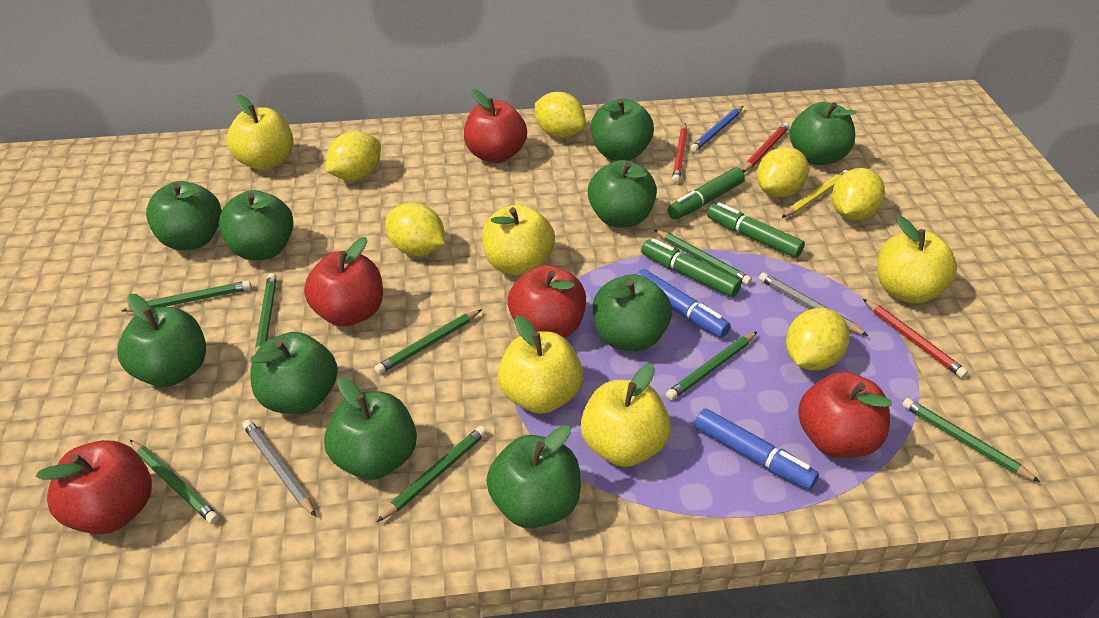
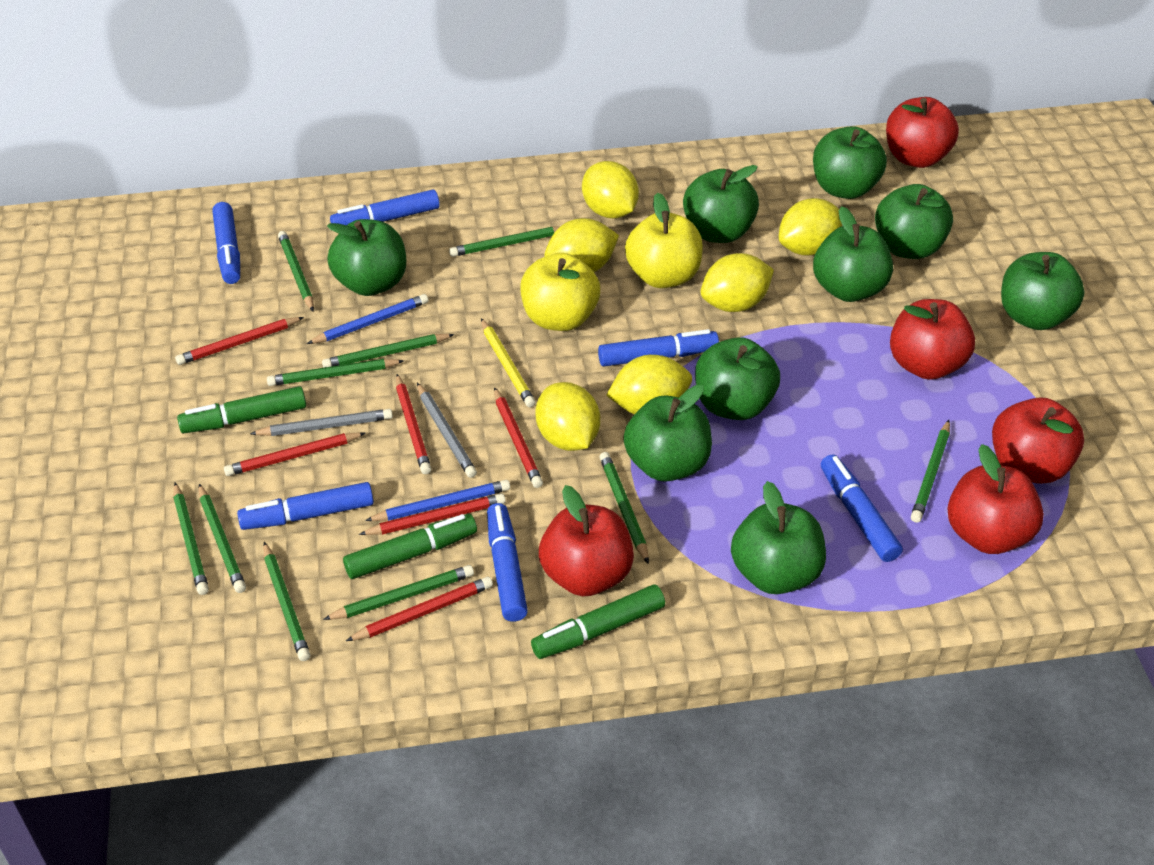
blue marker: 2 -> 6
blue pencil: 1 -> 2
green apple: 10 -> 9
green pencil: 8 -> 10
red pencil: 3 -> 6
yellow apple: 5 -> 2

